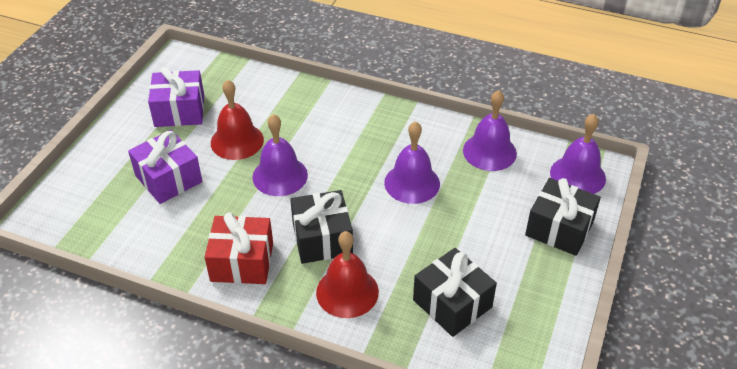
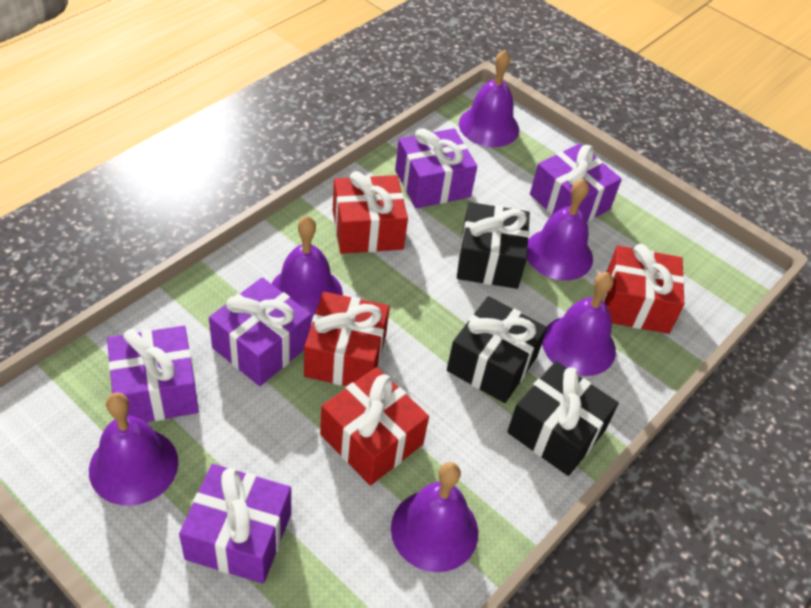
purple bell: 4 -> 6
purple gift: 2 -> 5
red bell: 2 -> 0
red gift: 1 -> 4

